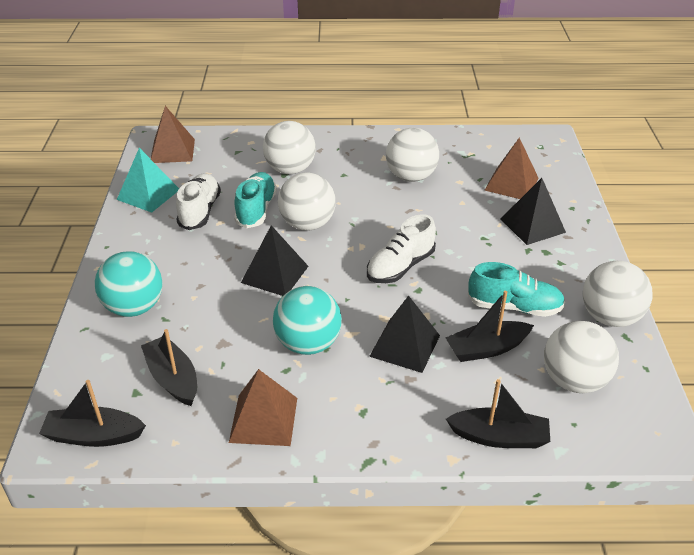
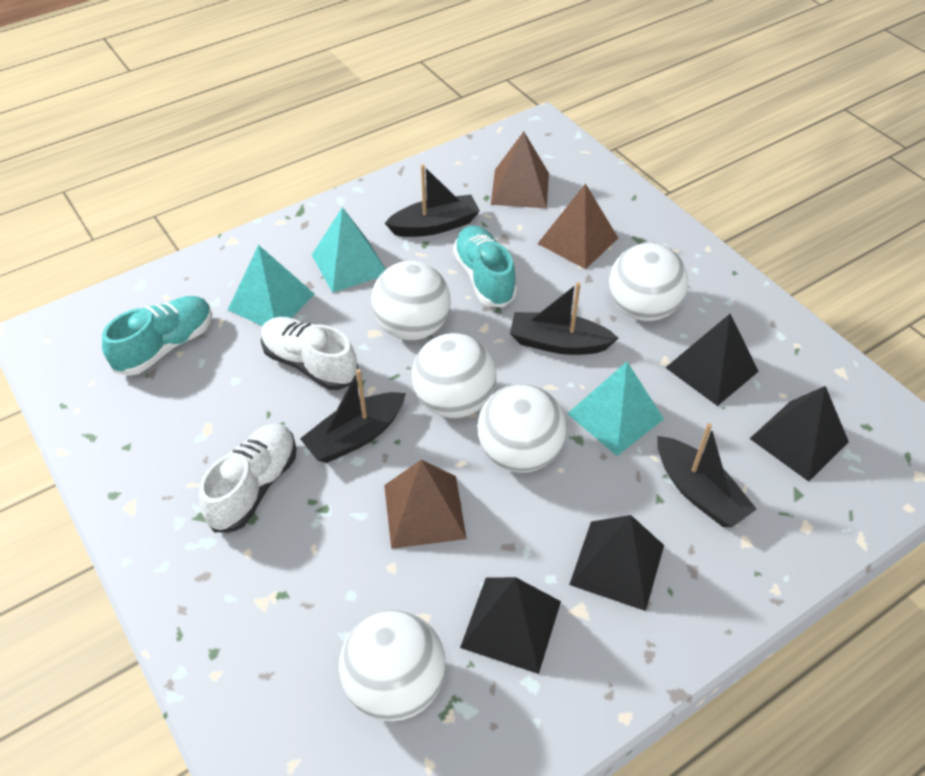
black pyramid: 3 -> 4
turquoise ball: 2 -> 0
turquoise pyramid: 1 -> 3

